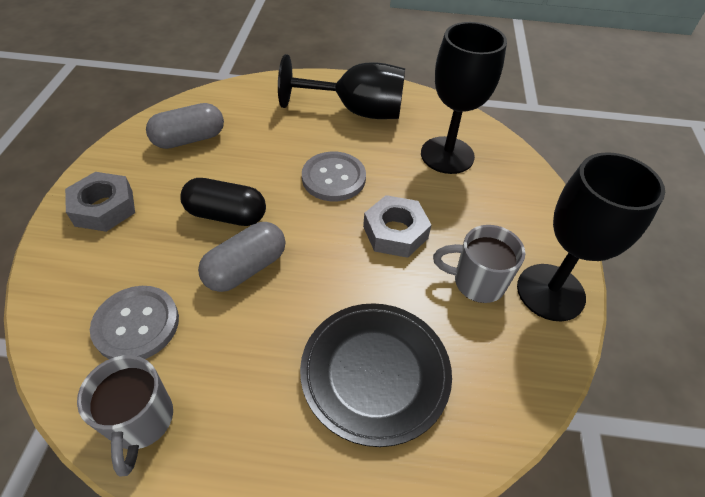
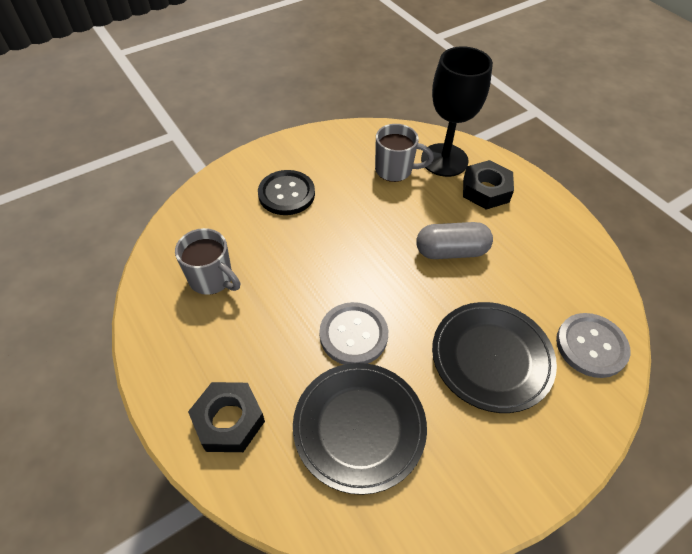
black button: 0 -> 1
black capsule: 1 -> 0
black goblet: 3 -> 1
black nut: 0 -> 2
black plate: 1 -> 2
grey capsule: 2 -> 1
grey nut: 2 -> 0

